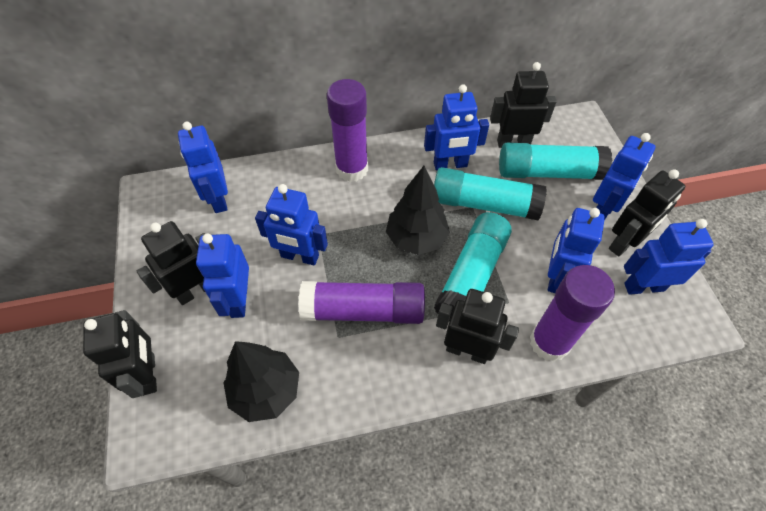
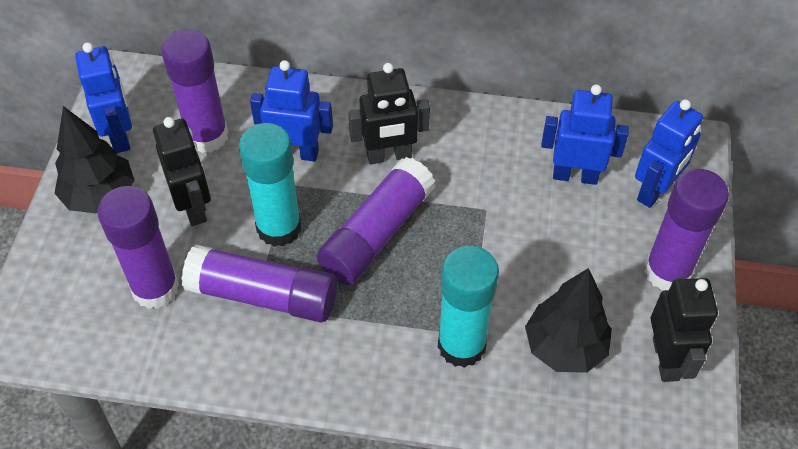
black robot: 5 -> 3
blue robot: 7 -> 4
purple glue stick: 3 -> 5
turquoise glue stick: 3 -> 2

